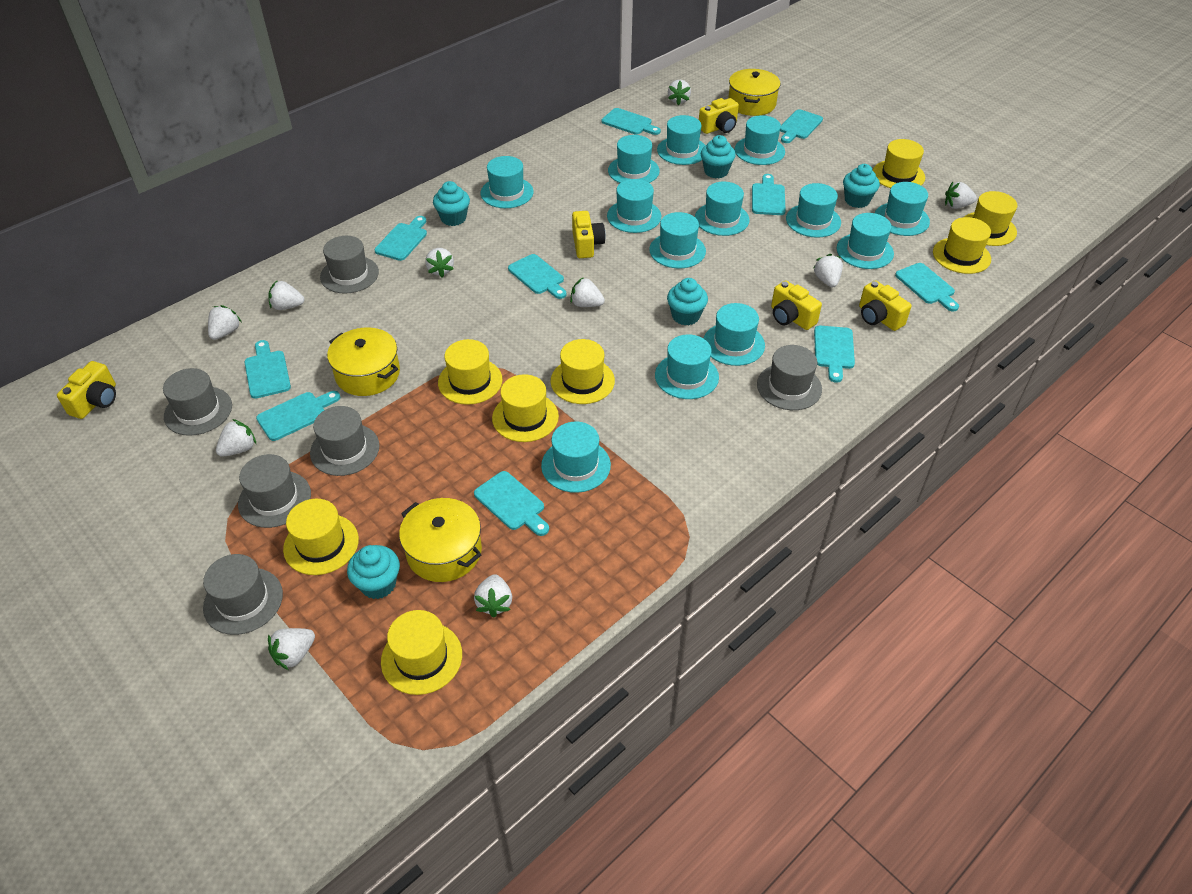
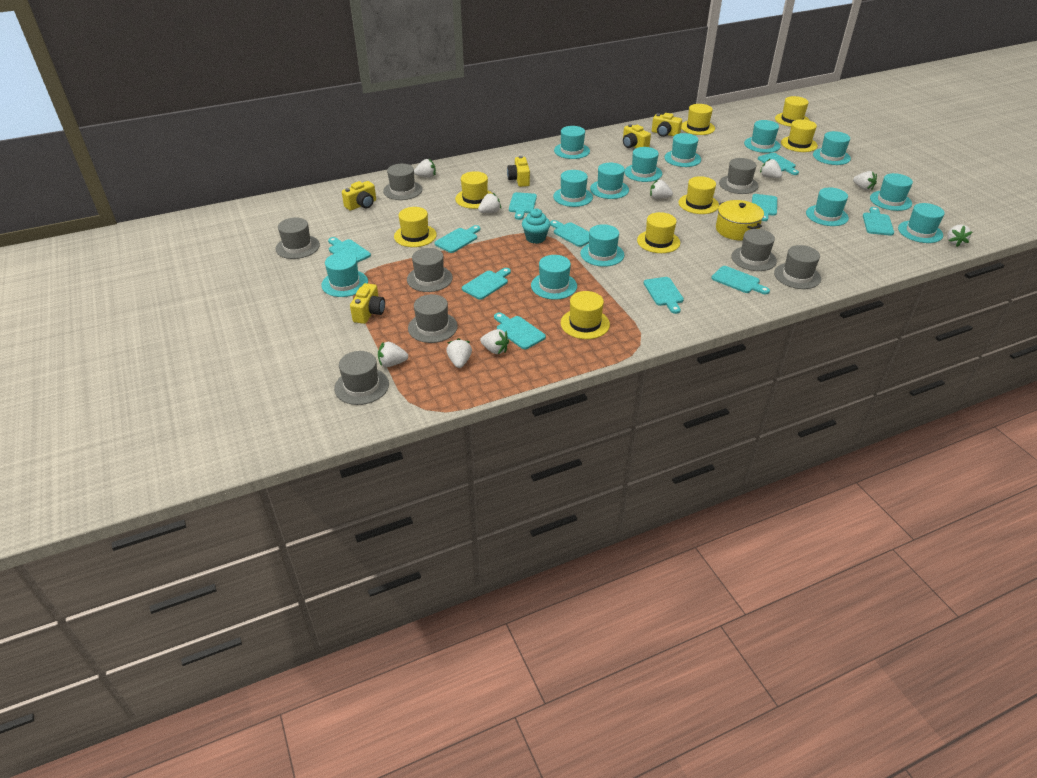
grey hat: 6 -> 8
turquoise cupcake: 5 -> 1
turquoise cutting board: 10 -> 11
white strawberry: 10 -> 9
yellow pot: 3 -> 1

